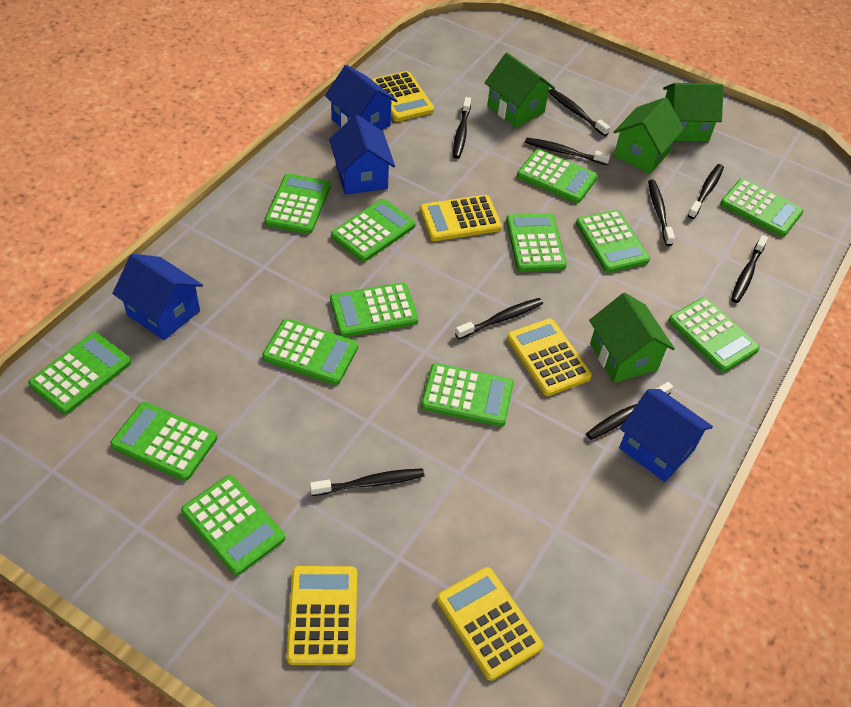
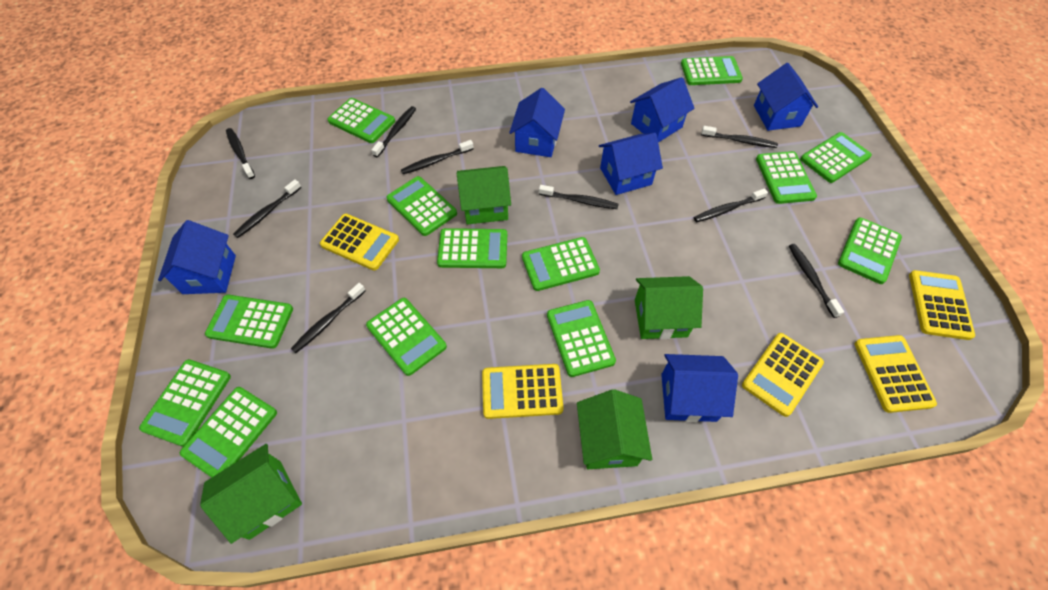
blue house: 4 -> 6

